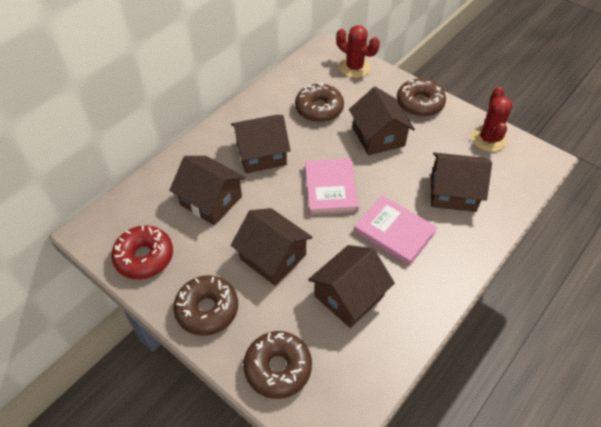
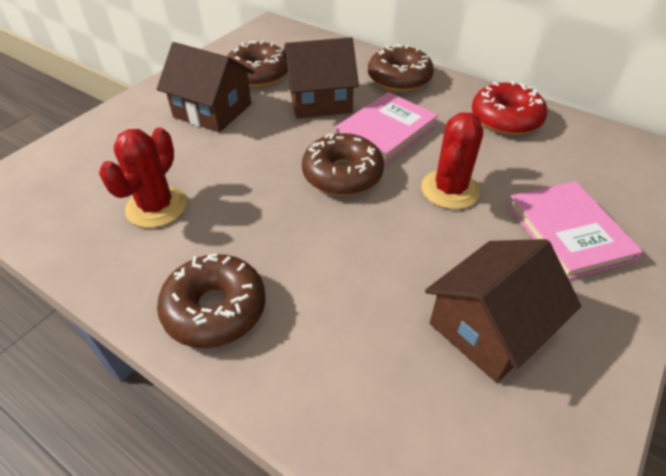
brown house: 6 -> 3

